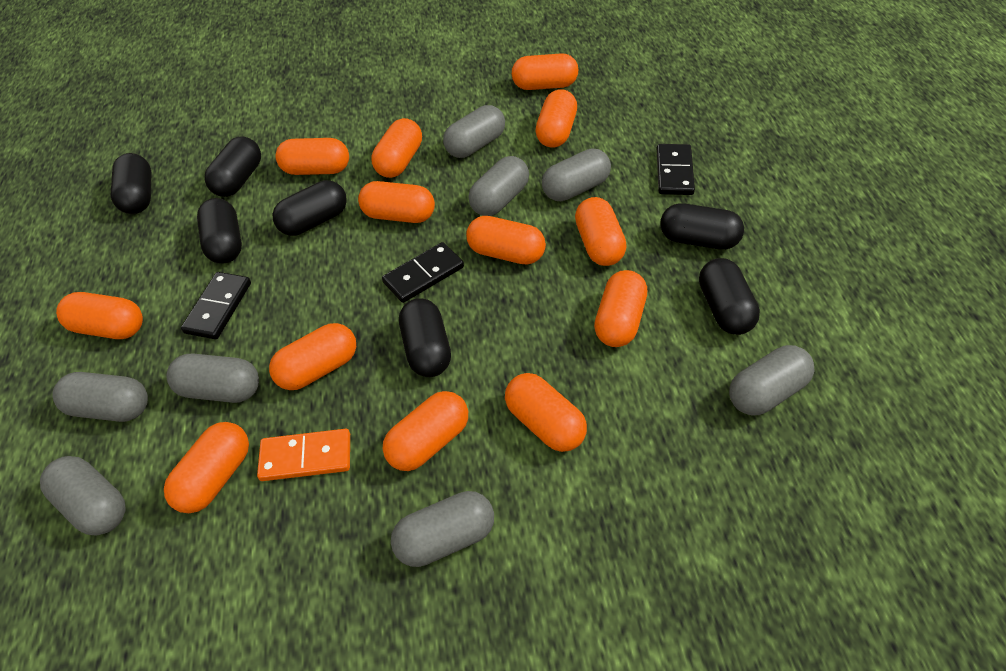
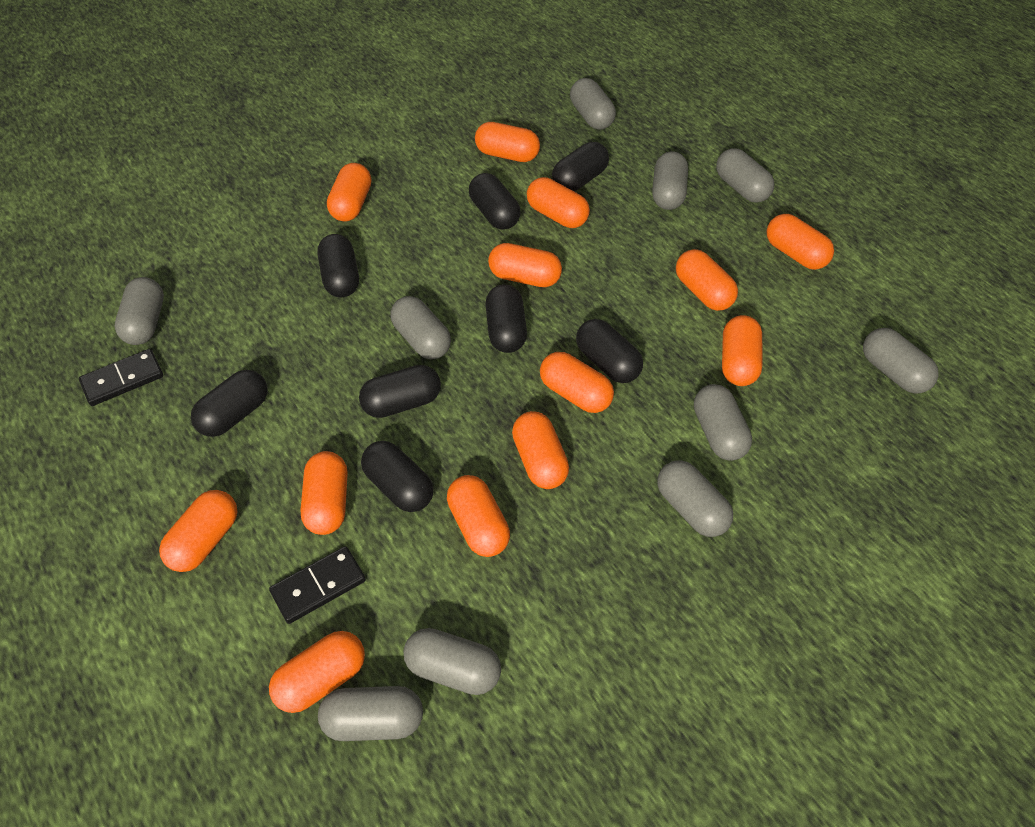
black capsule: 7 -> 8
black domino: 3 -> 2
grey capsule: 8 -> 10
orange domino: 1 -> 0

